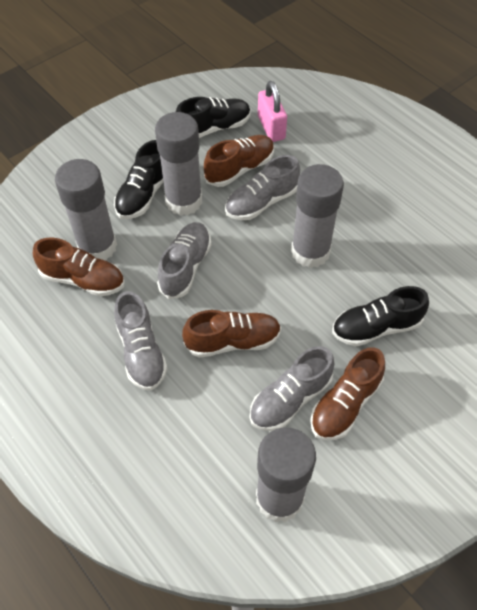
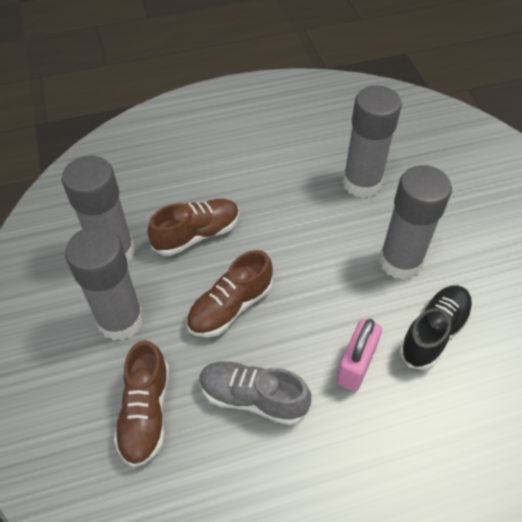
black shoe: 3 -> 1
brown shoe: 4 -> 3
grey shoe: 4 -> 1

